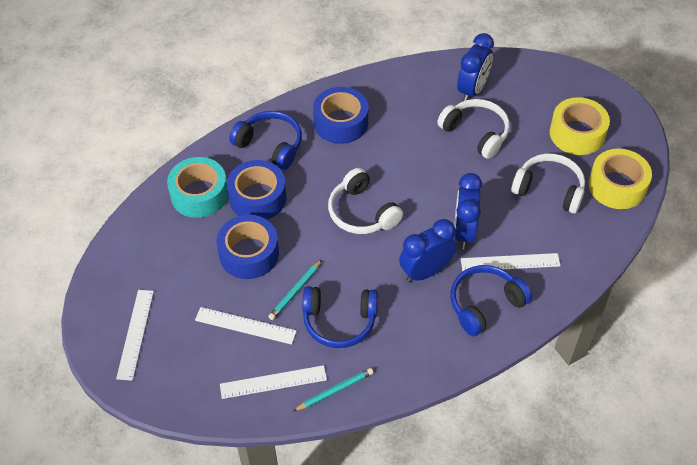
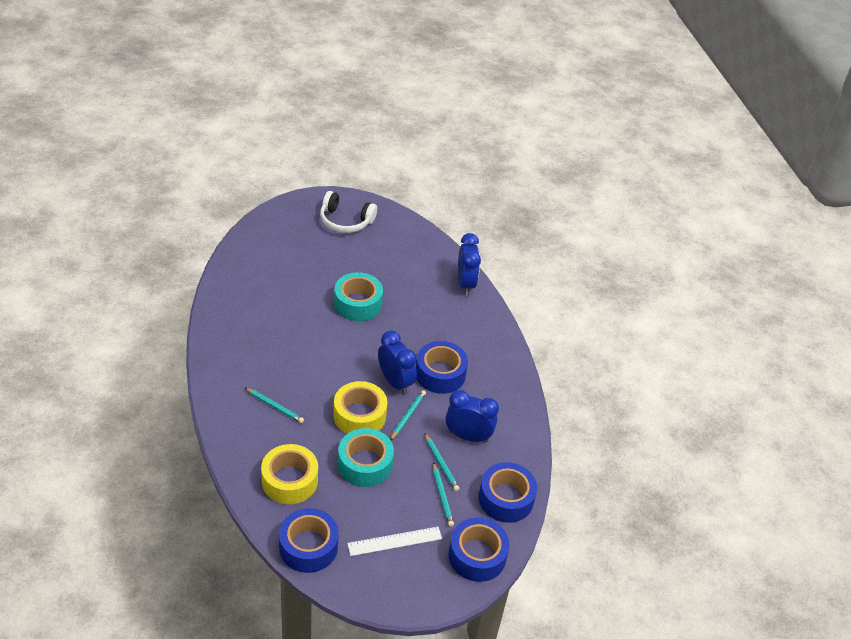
blue headphones: 3 -> 0
blue tape: 3 -> 4
turquoise pencil: 2 -> 4
turquoise tape: 1 -> 2
white headphones: 3 -> 1
white ruler: 4 -> 1

